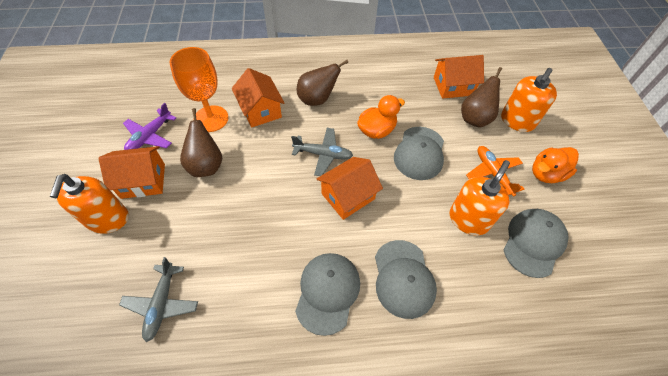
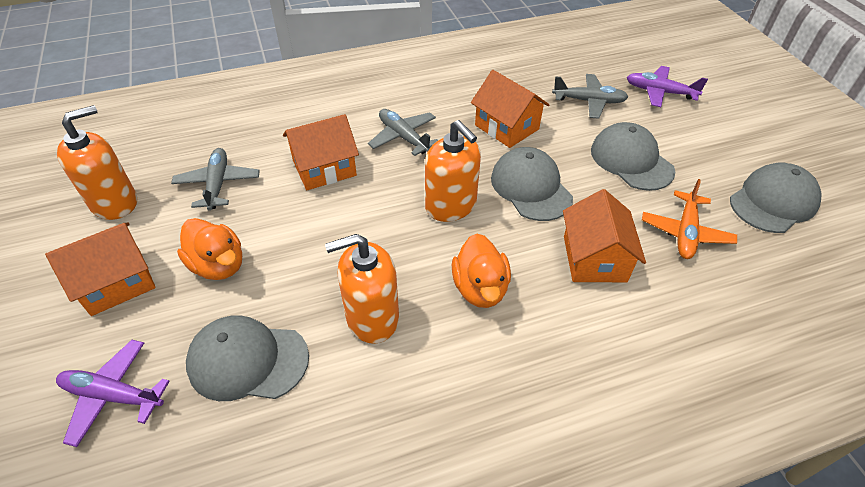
brown pear: 3 -> 0
grey plane: 2 -> 3
orange goblet: 1 -> 0
purple plane: 1 -> 2

